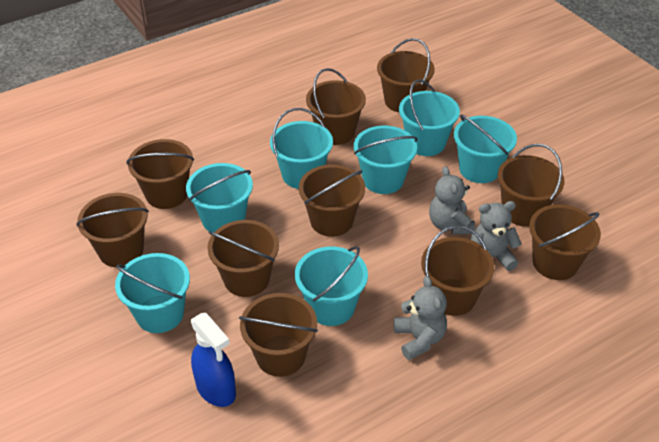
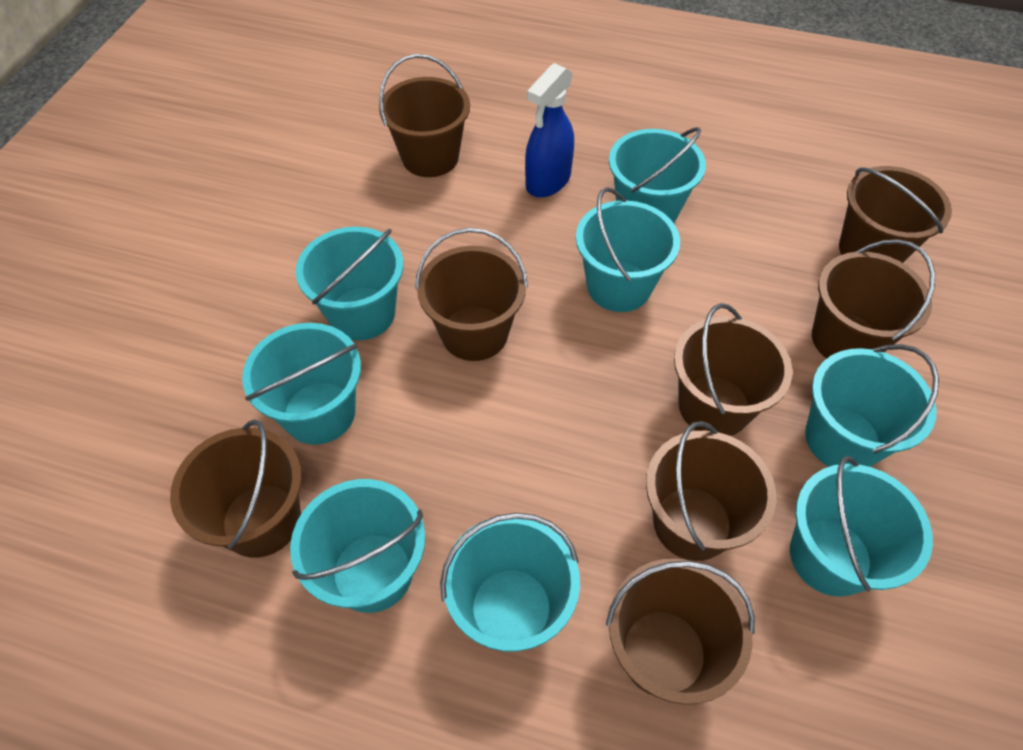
brown bucket: 10 -> 8
grey teddy bear: 3 -> 0
turquoise bucket: 7 -> 8

